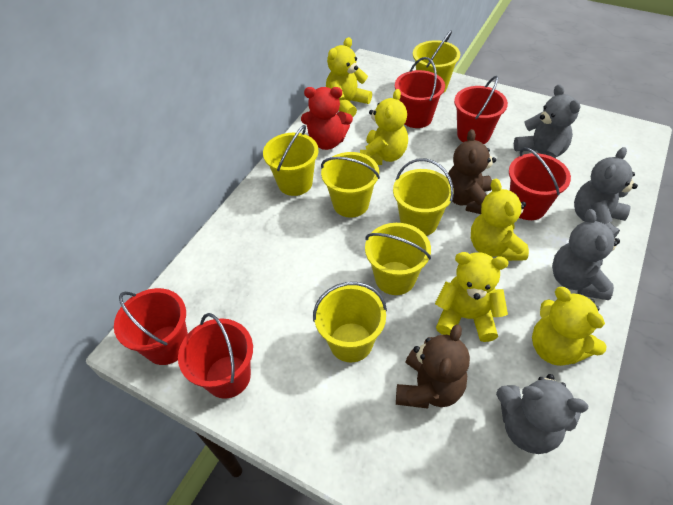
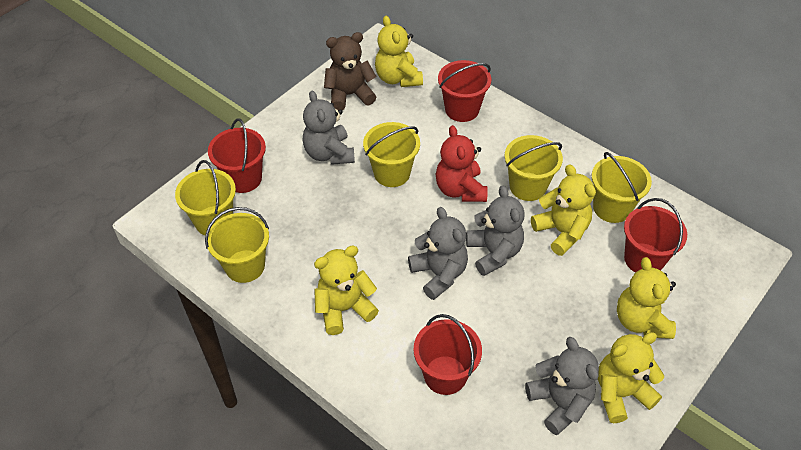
brown teddy bear: 2 -> 1
red bucket: 5 -> 4
yellow bucket: 6 -> 5

